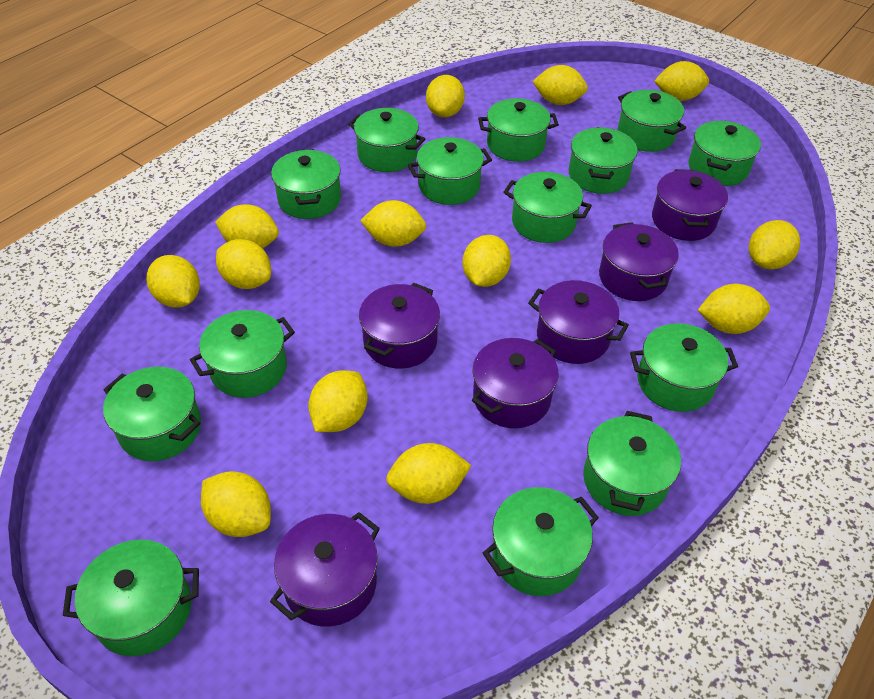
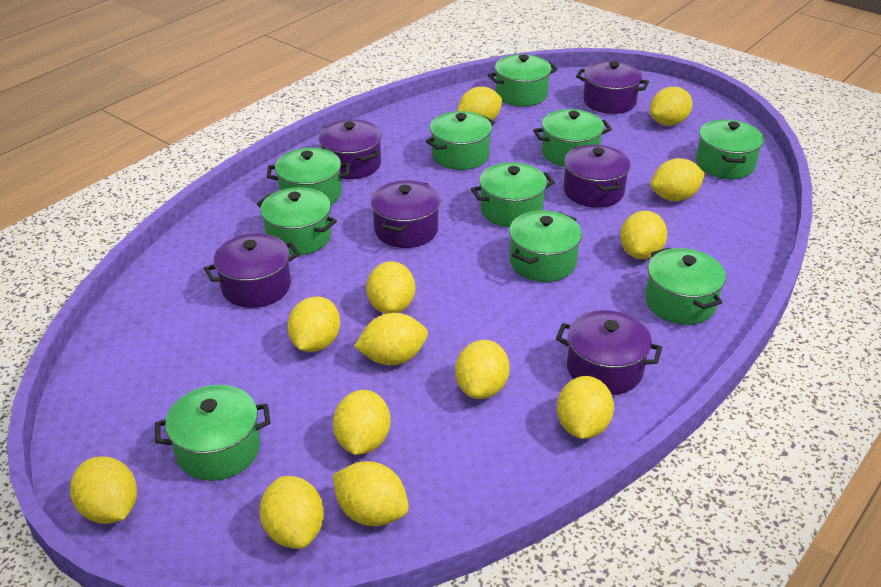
green pot: 14 -> 10

